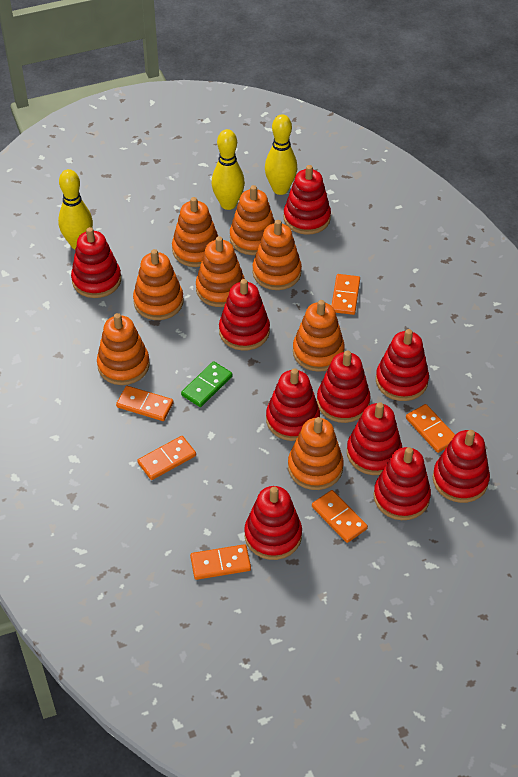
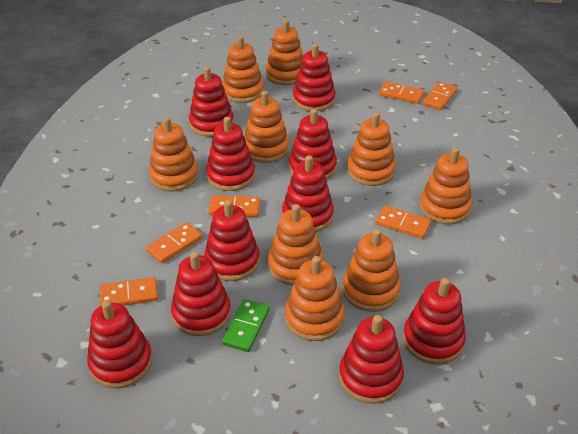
orange stacking toy: 8 -> 9
yellow bowling pin: 3 -> 0

